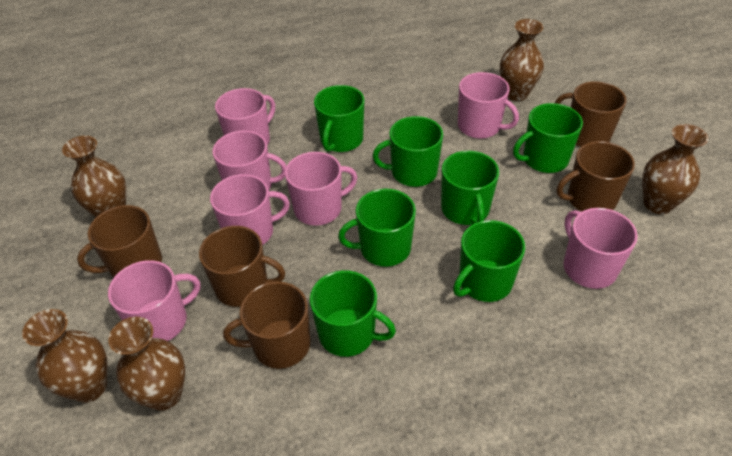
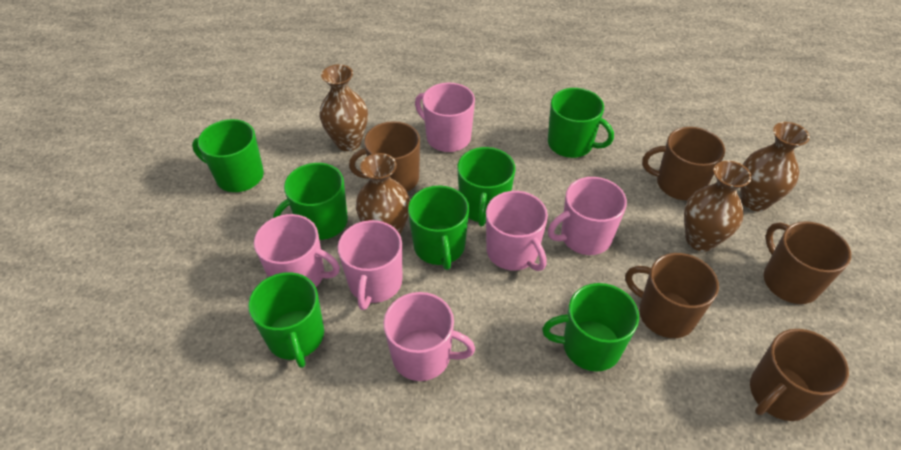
brown vase: 5 -> 4
pink mug: 7 -> 6

